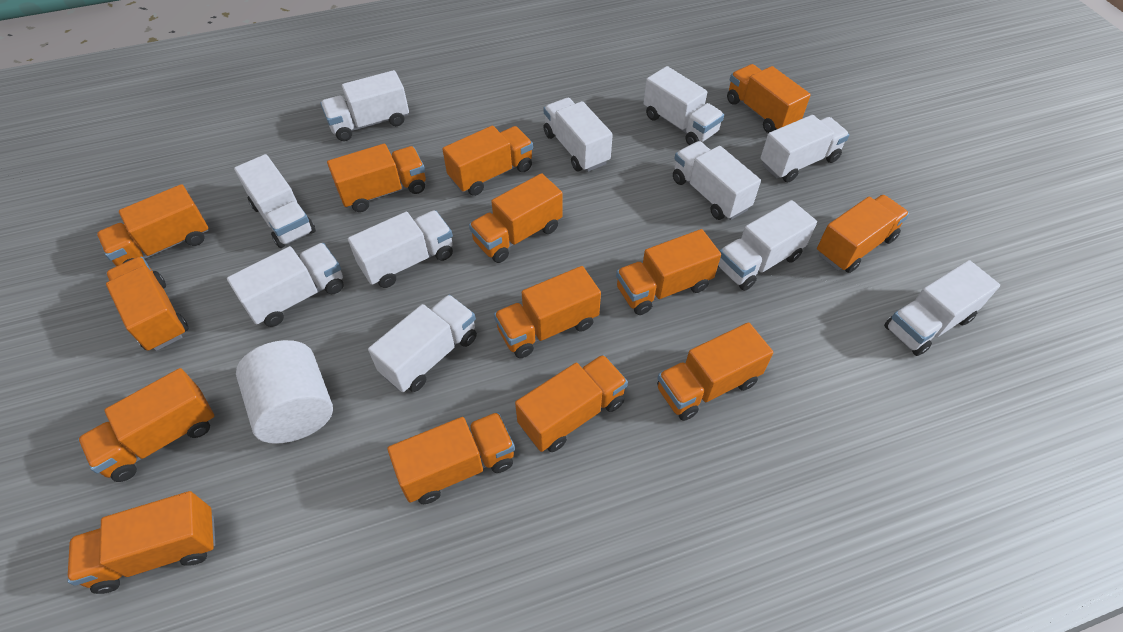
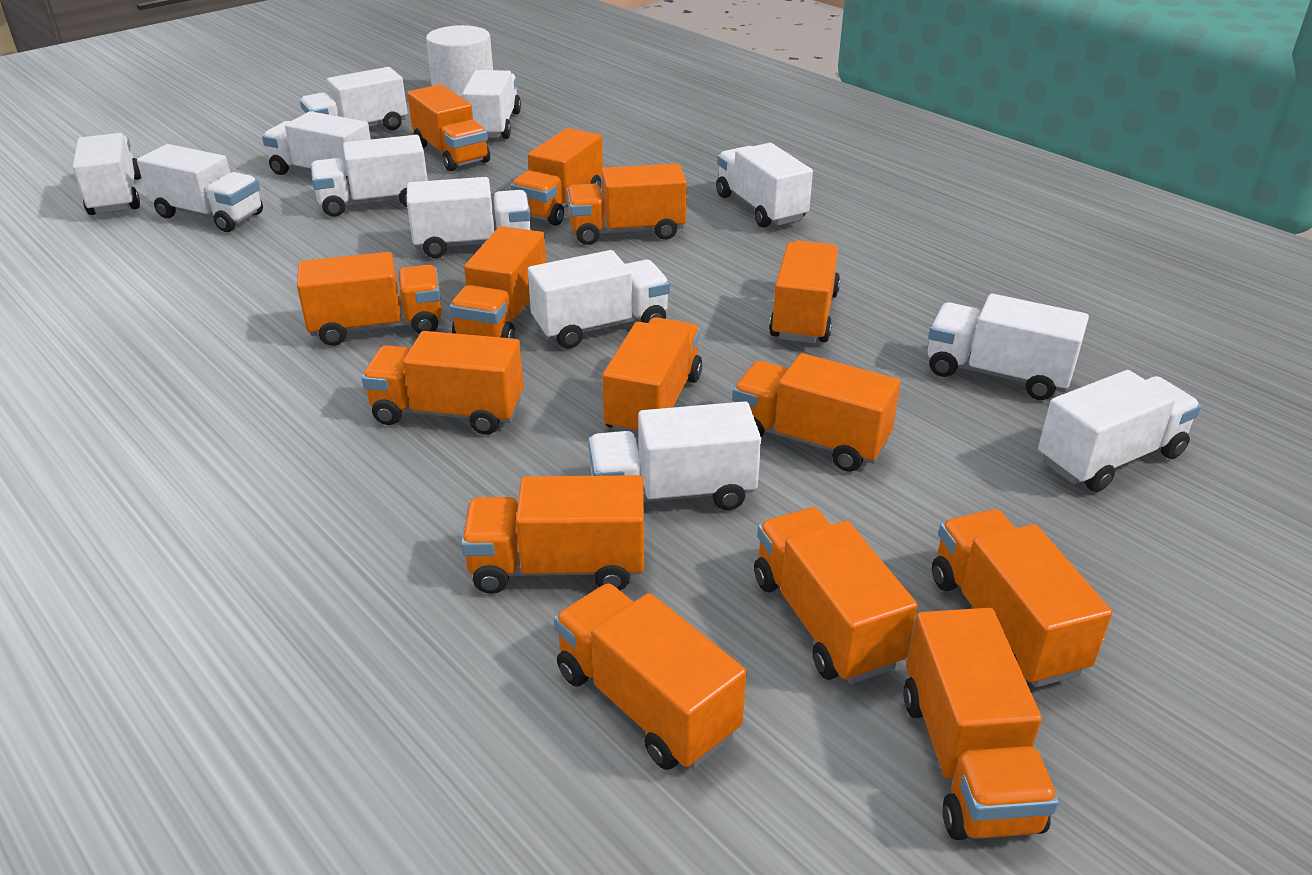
white truck: 11 -> 12

